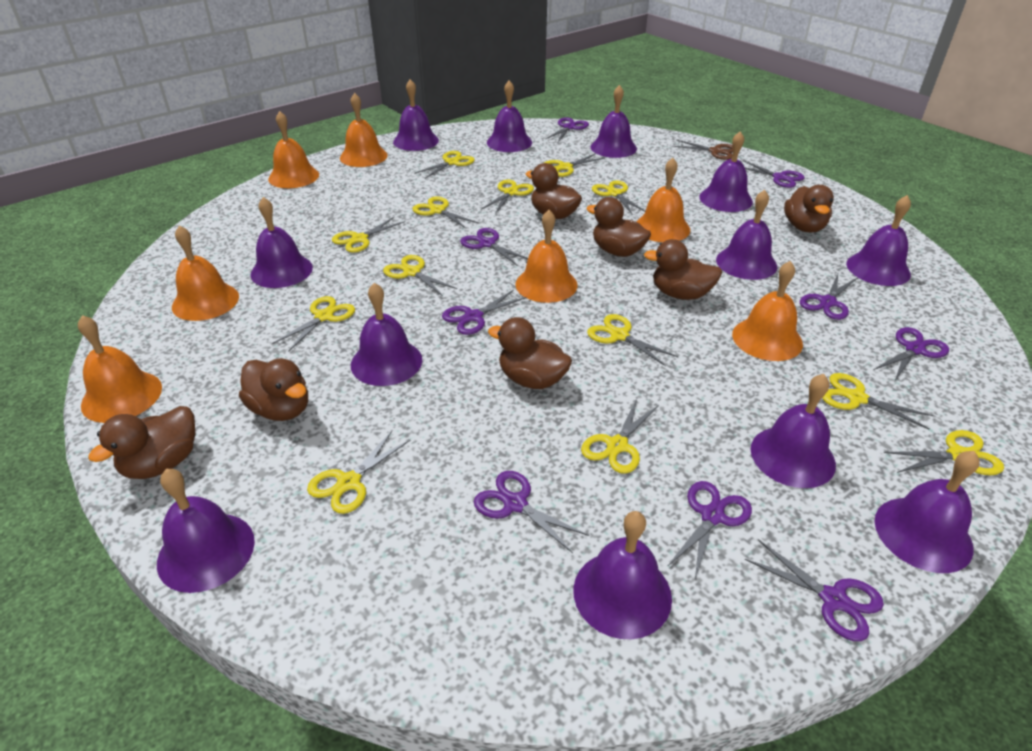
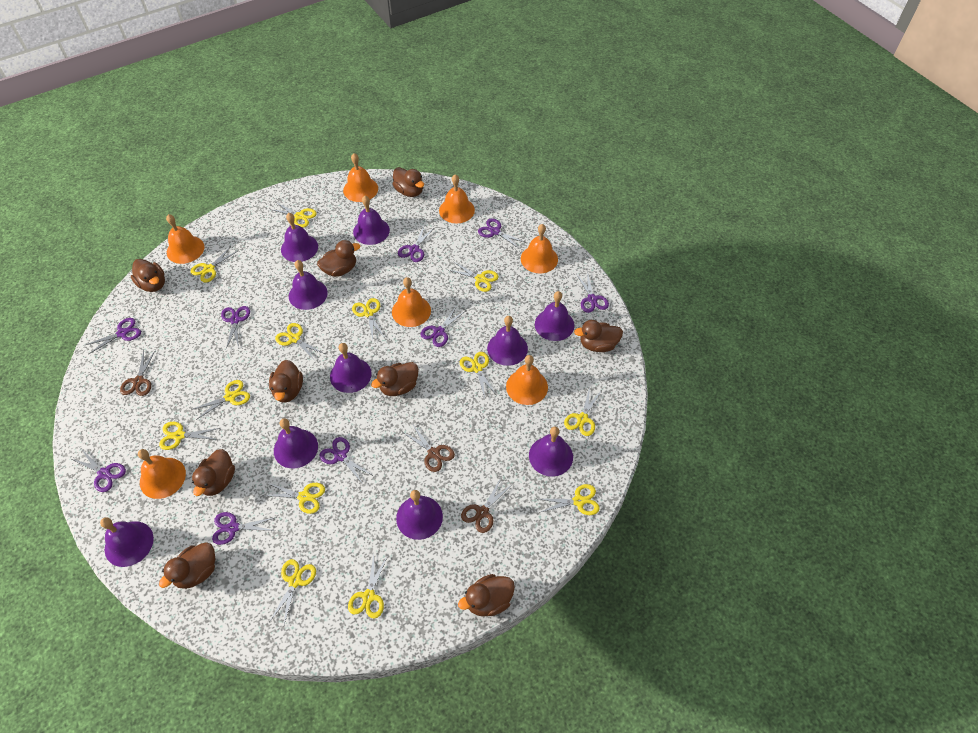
brown duck: 7 -> 9
brown scissors: 1 -> 3
purple bell: 12 -> 10

